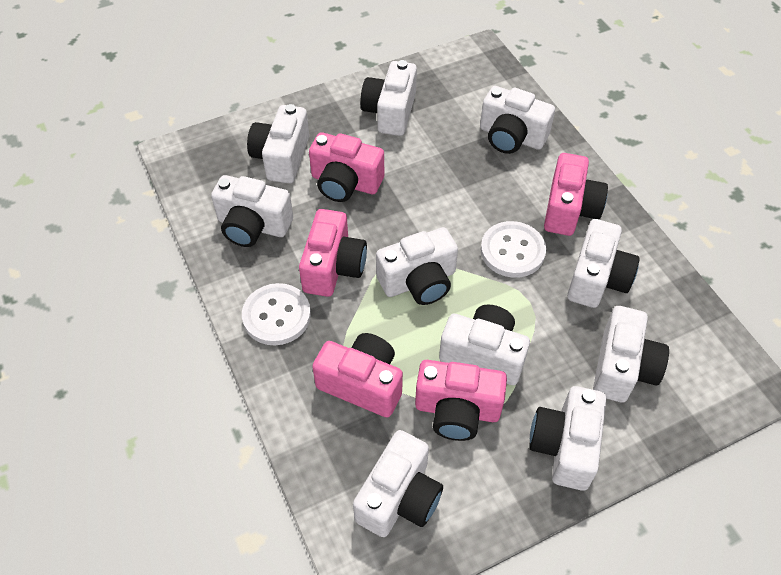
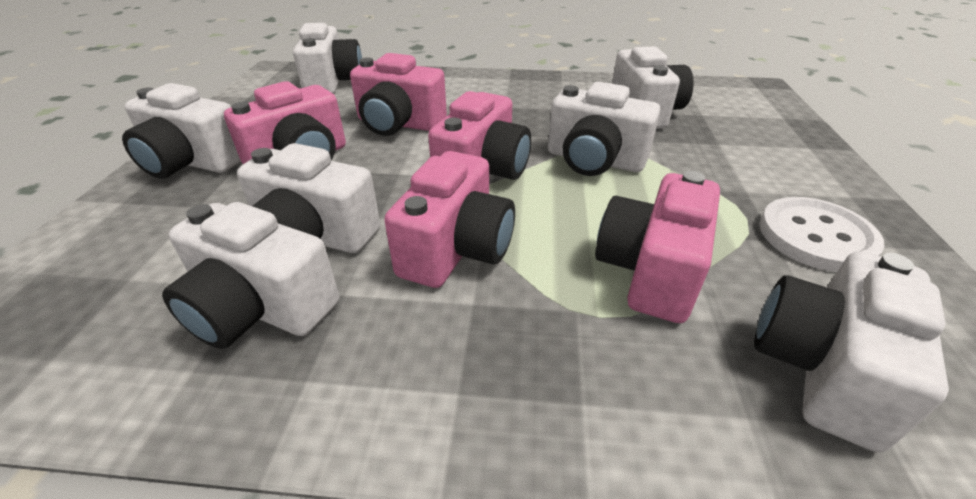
white button: 2 -> 1
white camera: 10 -> 7

